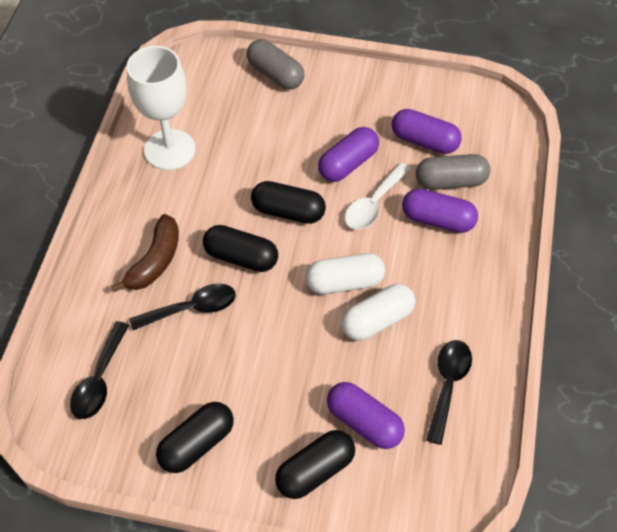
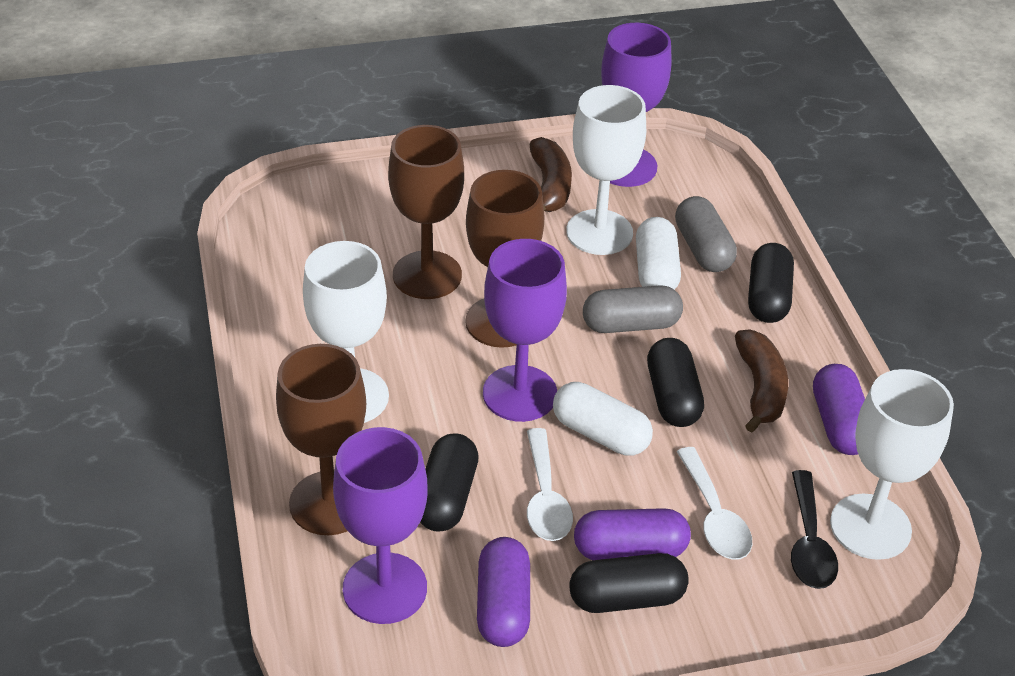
black spoon: 3 -> 1
brown banana: 1 -> 2
brown goblet: 0 -> 3
purple capsule: 4 -> 3
purple goblet: 0 -> 3
white goblet: 1 -> 3
white spoon: 1 -> 2

